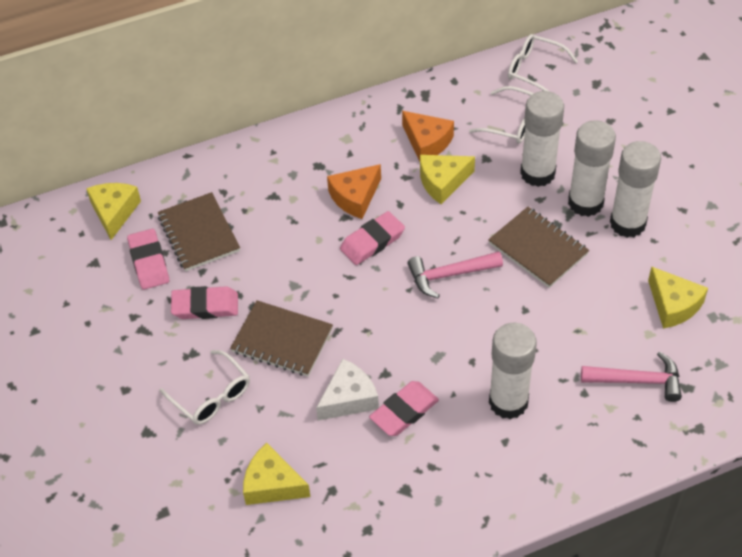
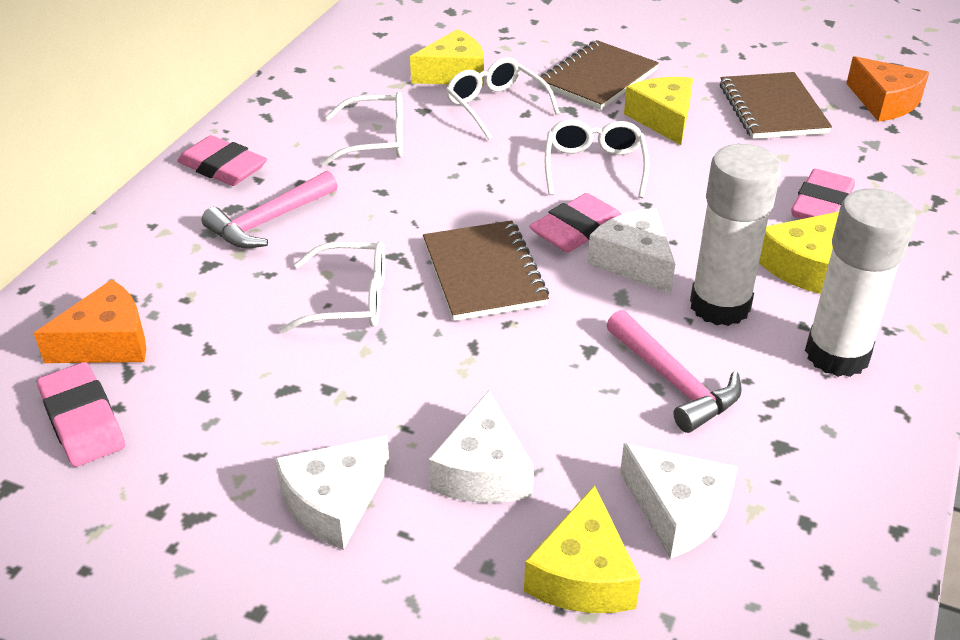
white cheese: 1 -> 4
white glasses: 3 -> 4
white glue stick: 4 -> 2

